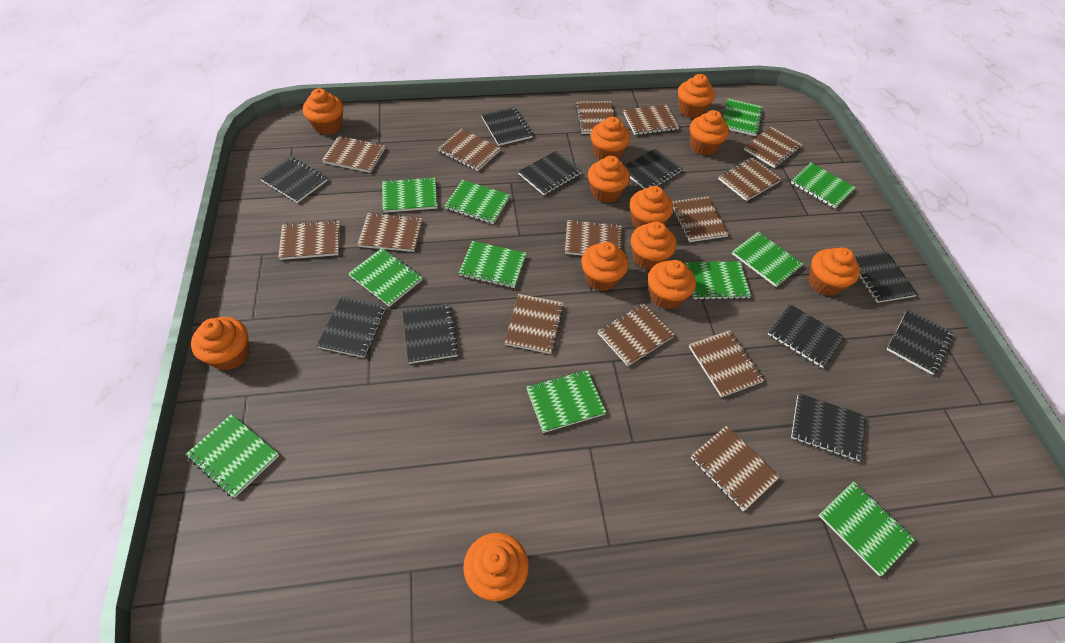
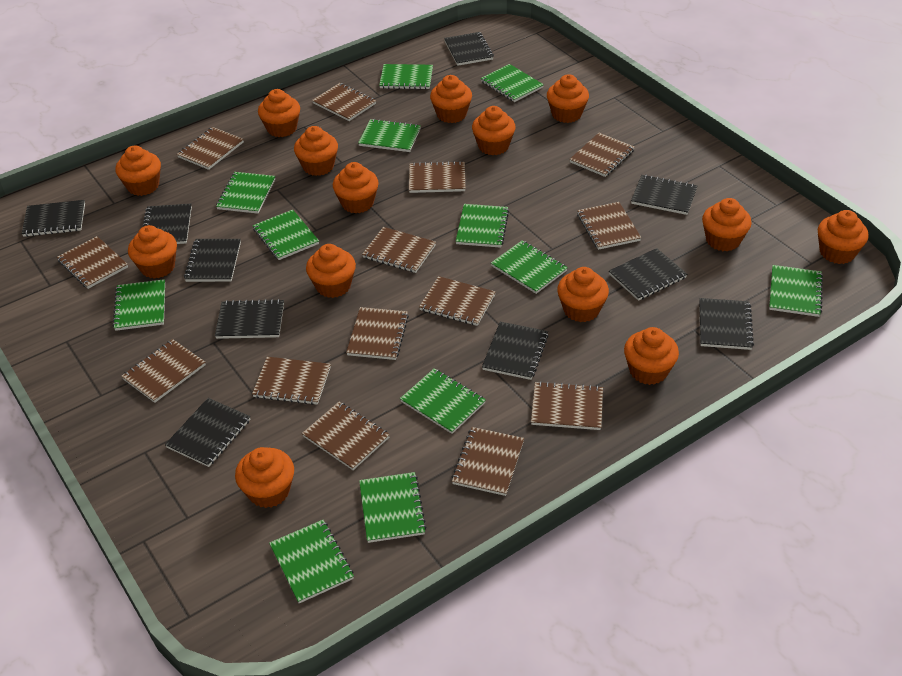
green notebook: 11 -> 12
orange cupcake: 12 -> 14

